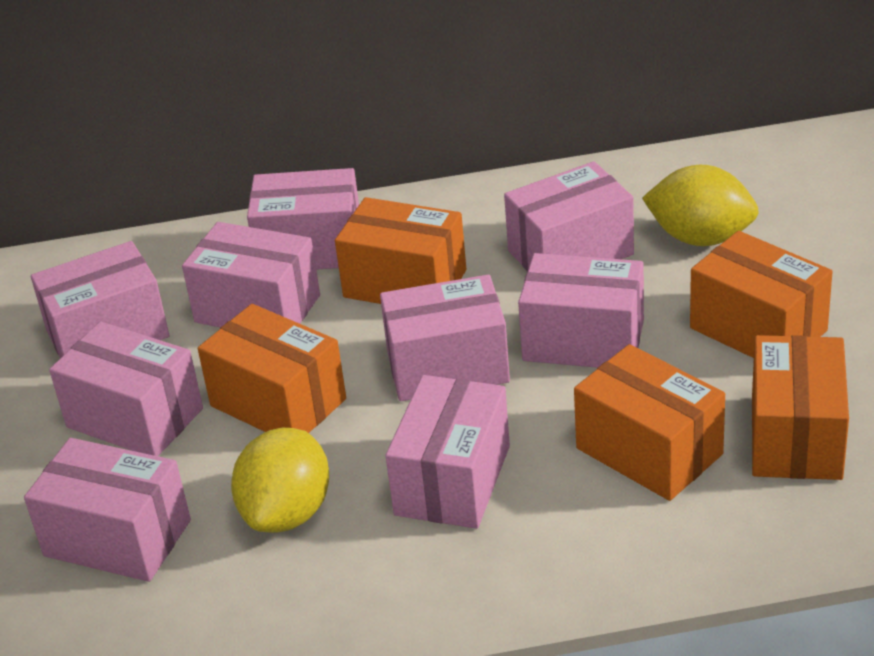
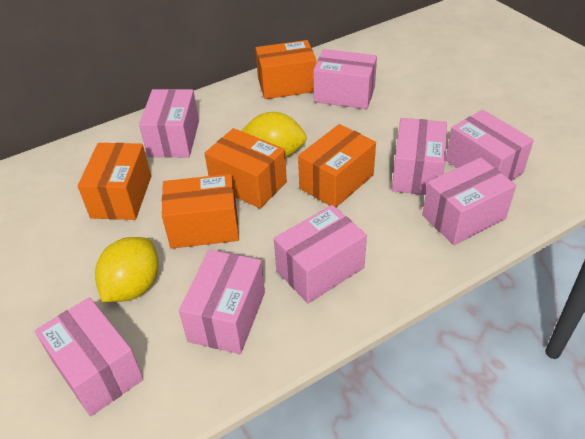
pink box: 9 -> 8

